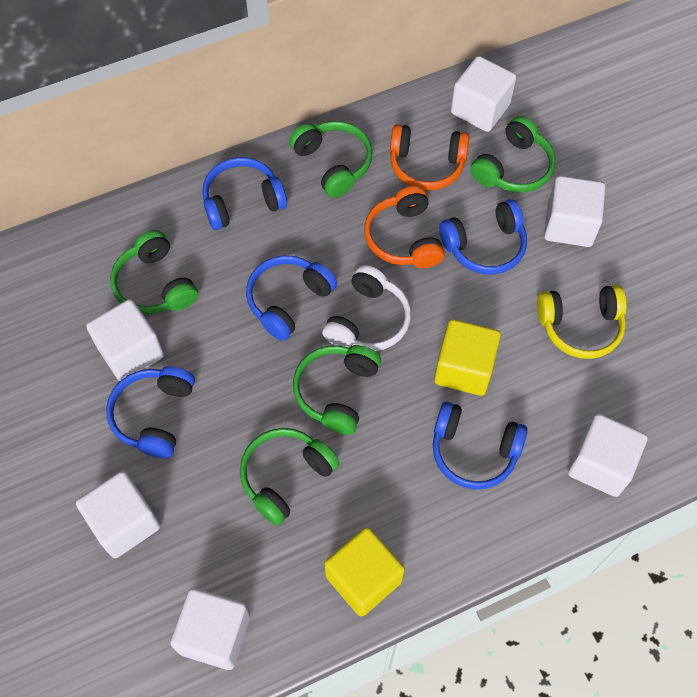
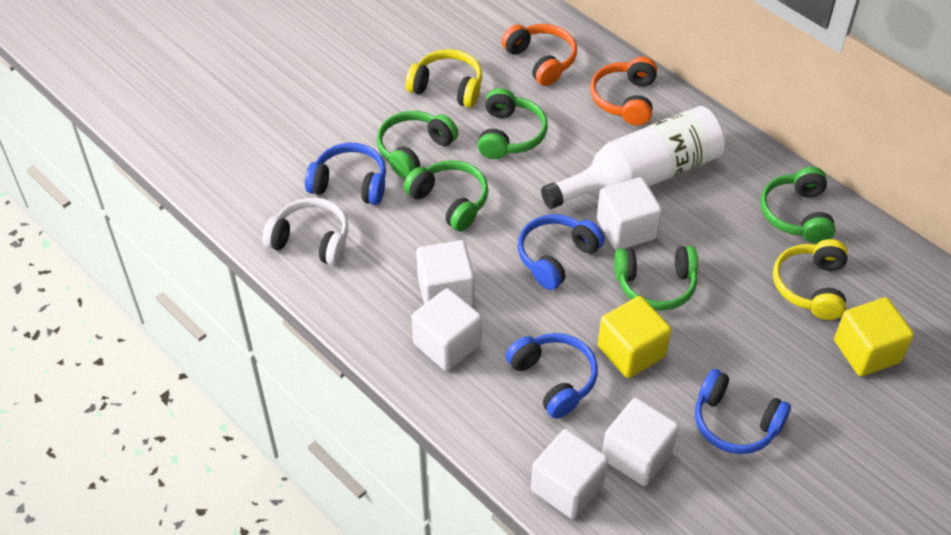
blue headphones: 5 -> 4
white bottle: 0 -> 1
white cube: 6 -> 5
yellow headphones: 1 -> 2

